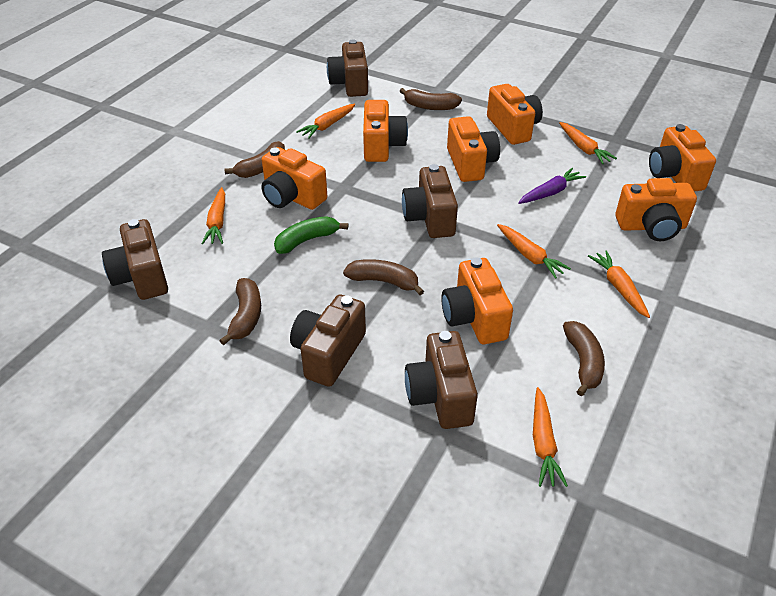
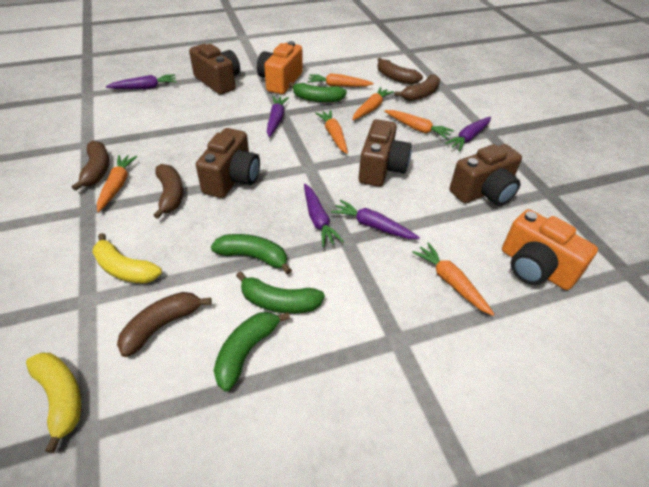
brown camera: 5 -> 4
green banana: 1 -> 4
orange camera: 7 -> 2
purple carrot: 1 -> 5
yellow banana: 0 -> 2

